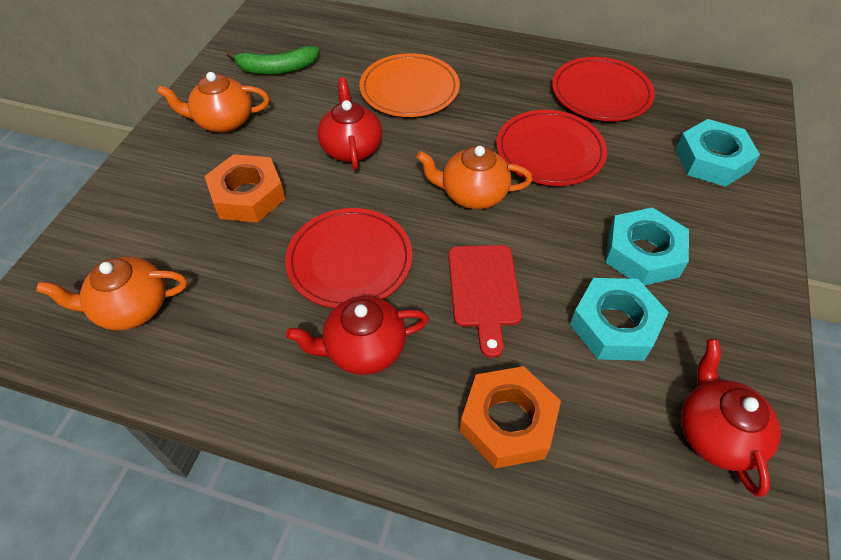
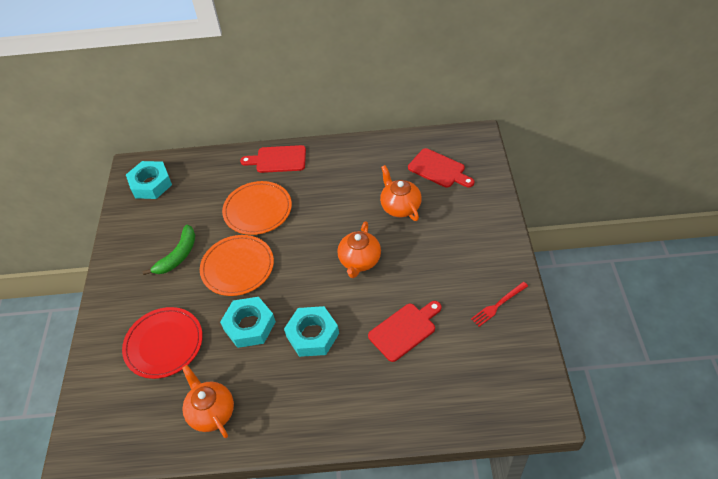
orange nut: 2 -> 0
orange plate: 1 -> 2
red cutting board: 1 -> 3
red fork: 0 -> 1
red plate: 3 -> 1
red teapot: 3 -> 0

